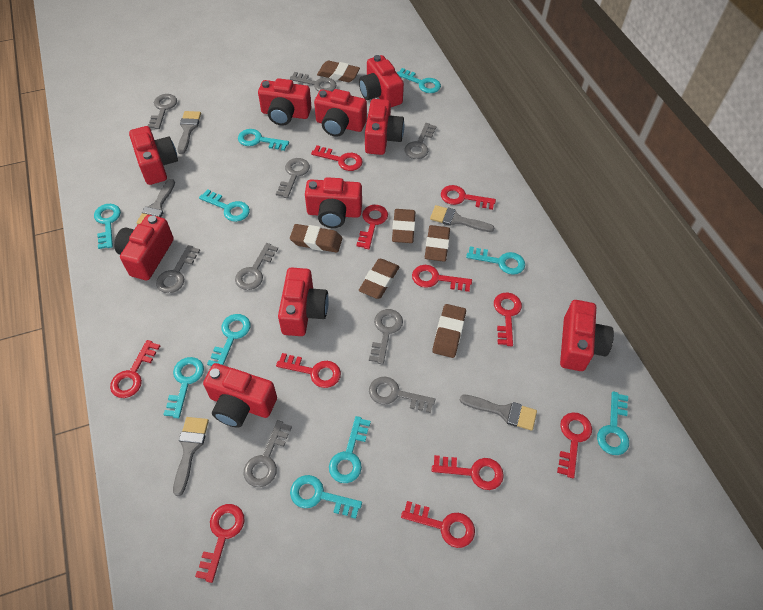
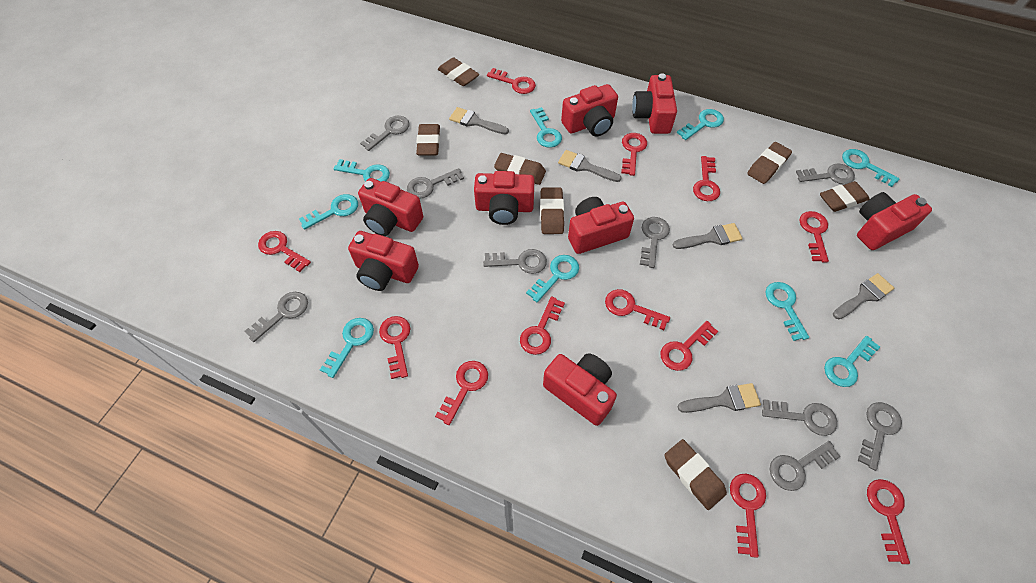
brown eraser: 6 -> 7
red camera: 10 -> 8
red key: 11 -> 12
turquoise key: 10 -> 9

